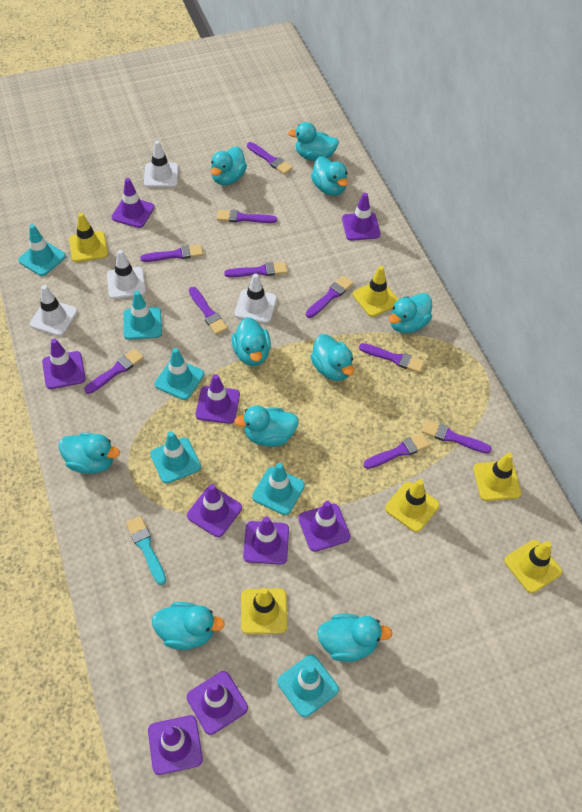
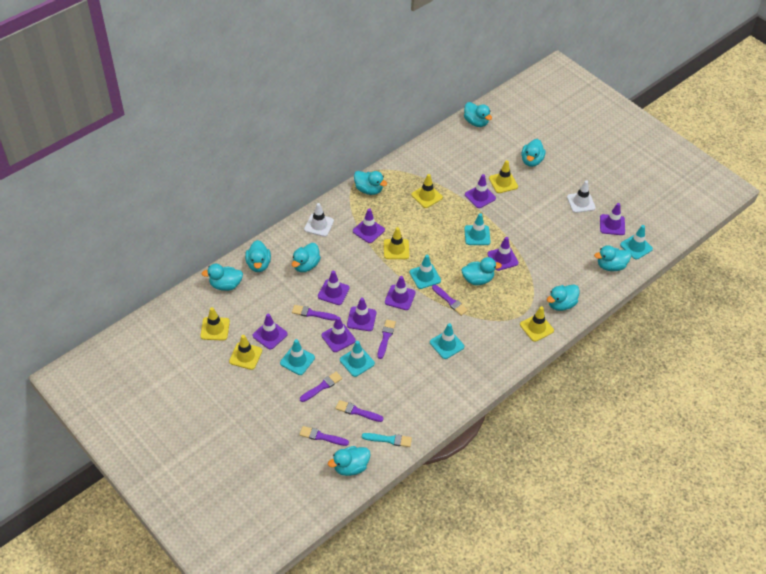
purple brush: 10 -> 6
white traffic cone: 4 -> 2

